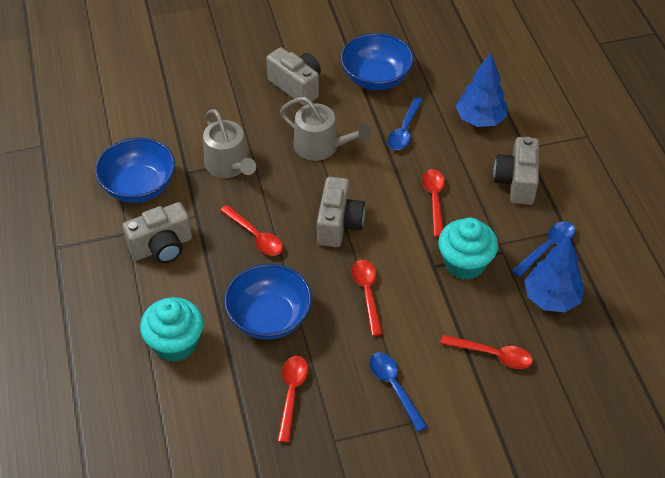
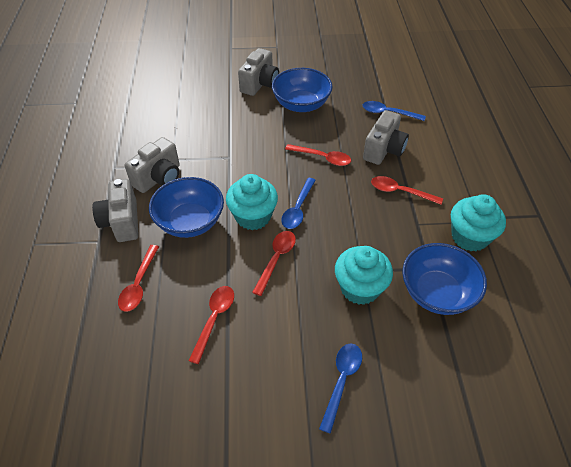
blue tree: 2 -> 0
grey watering can: 2 -> 0
turquoise cupcake: 2 -> 3

